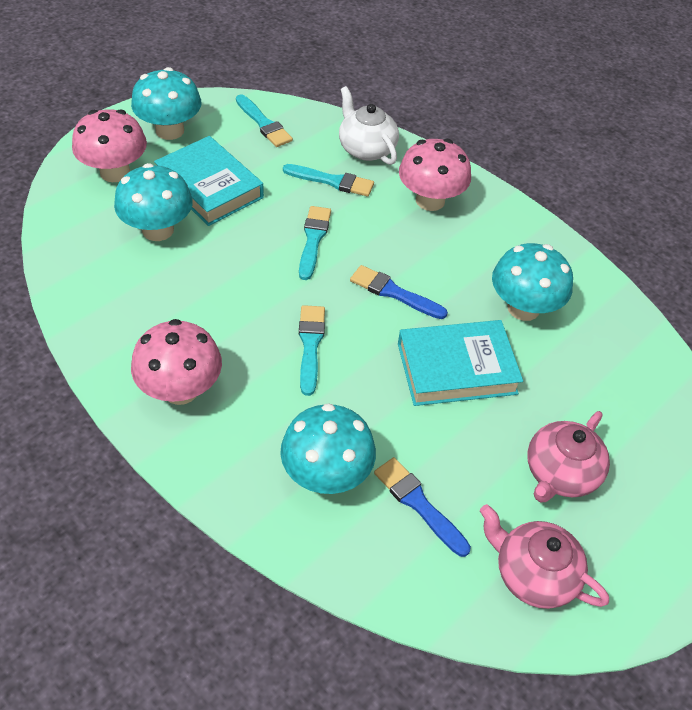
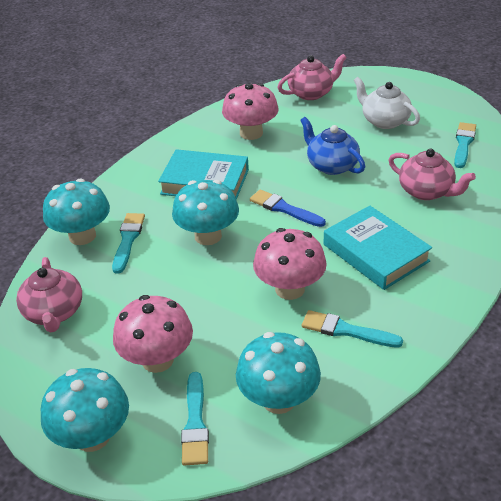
blue brush: 2 -> 1
blue teapot: 0 -> 1
pink teapot: 2 -> 3

